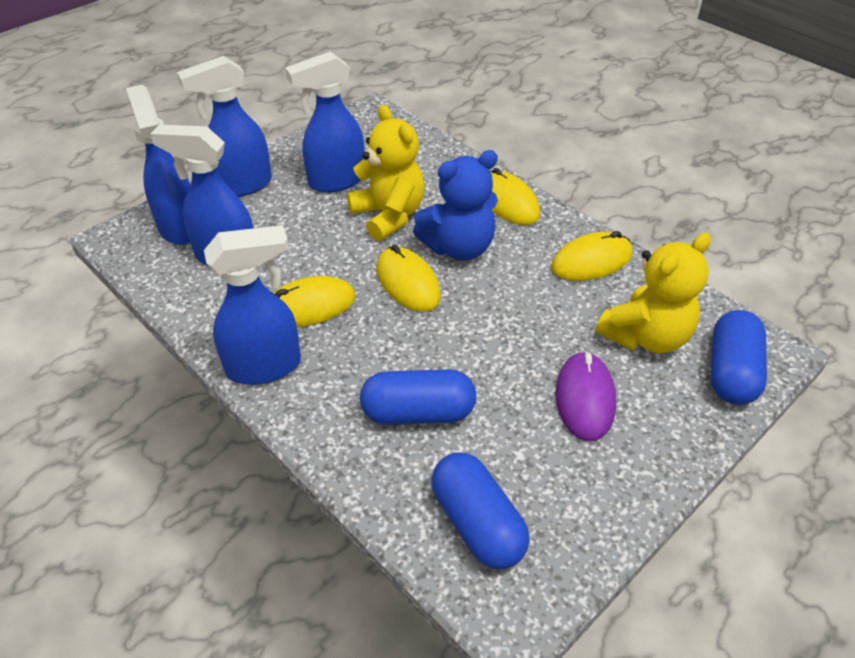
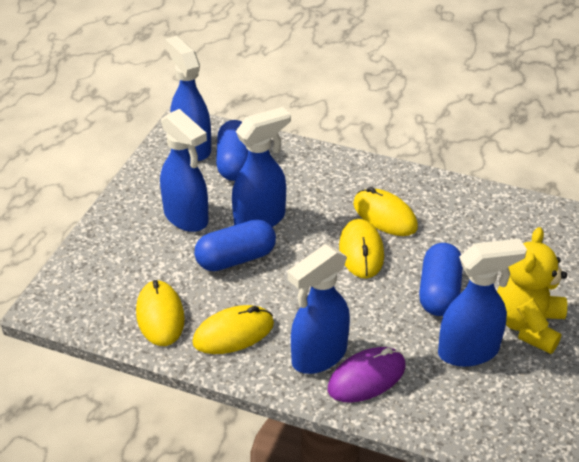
blue teddy bear: 1 -> 0
yellow teddy bear: 2 -> 1

